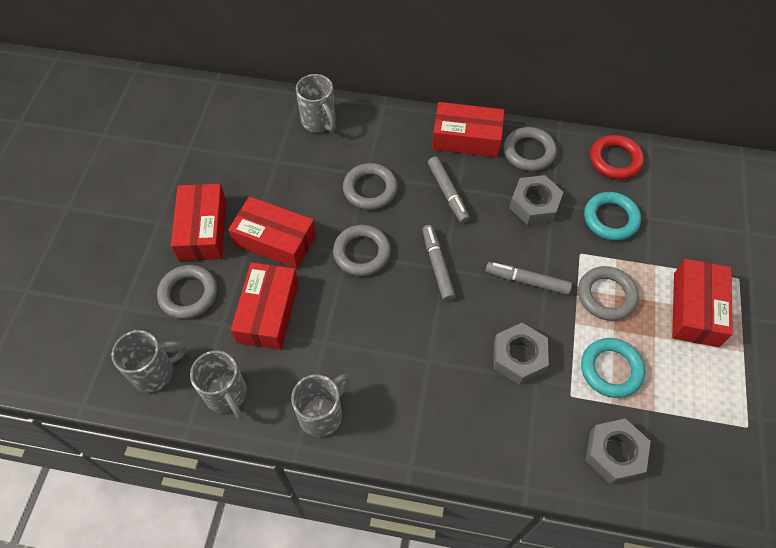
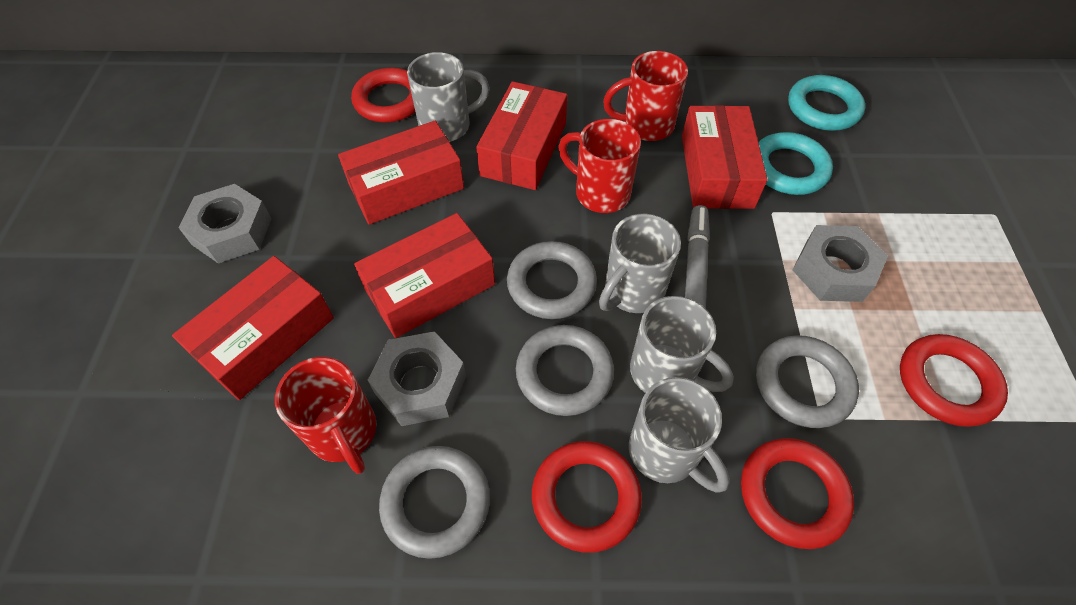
grey marker: 3 -> 1
grey ring: 5 -> 4
red mug: 0 -> 3
red ring: 1 -> 4

